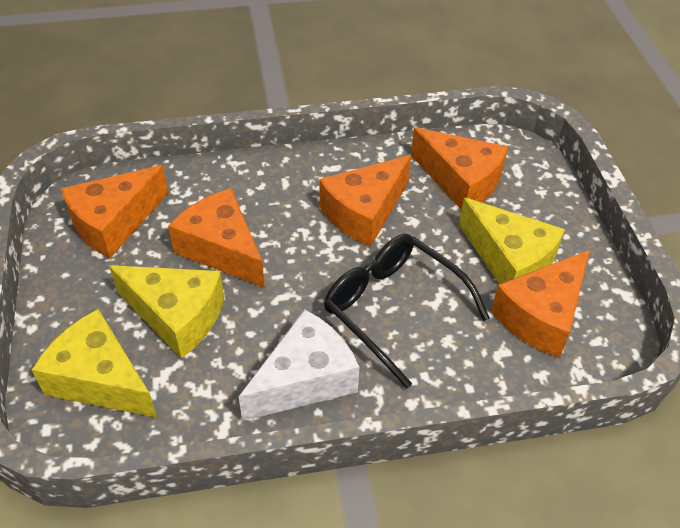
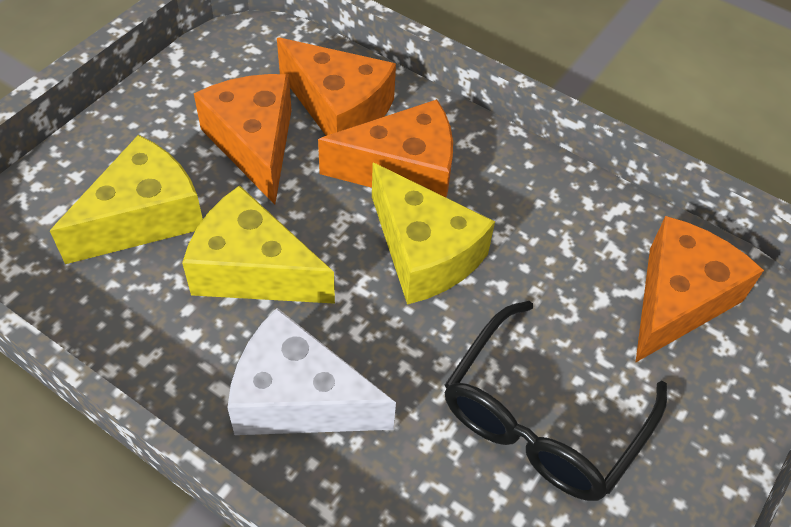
orange cheese: 5 -> 4

